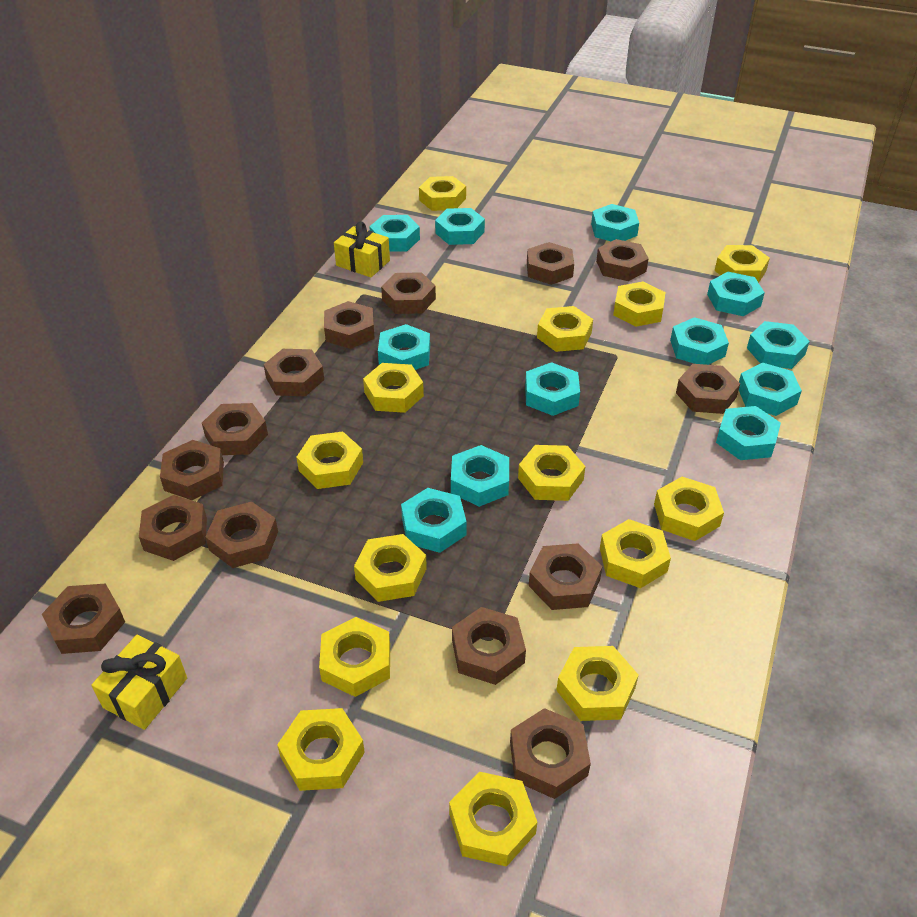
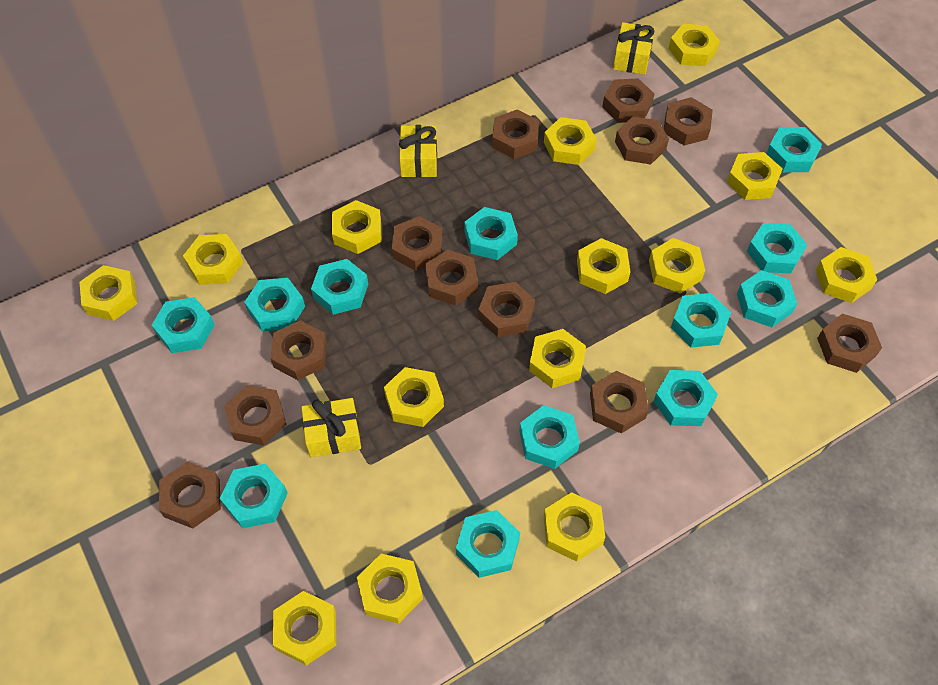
brown nut: 14 -> 12
yellow gift: 2 -> 3

